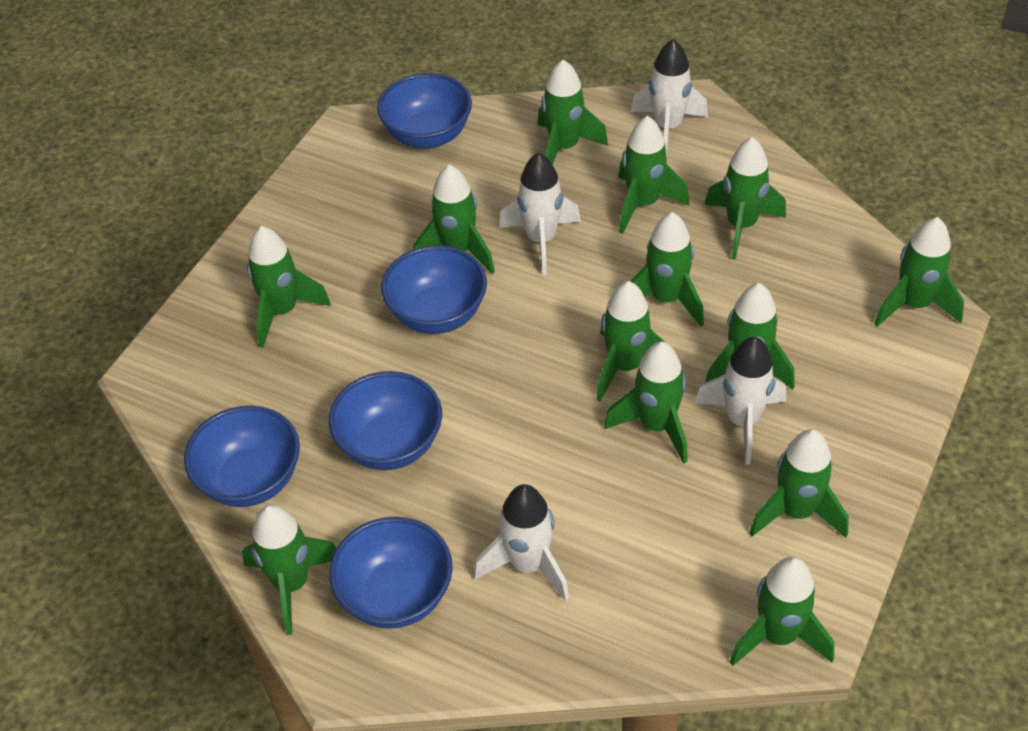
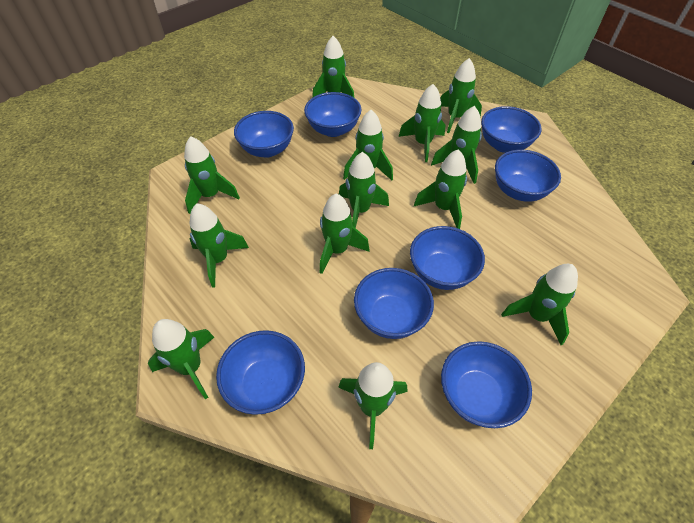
blue bowl: 5 -> 8
white rocket: 4 -> 0

